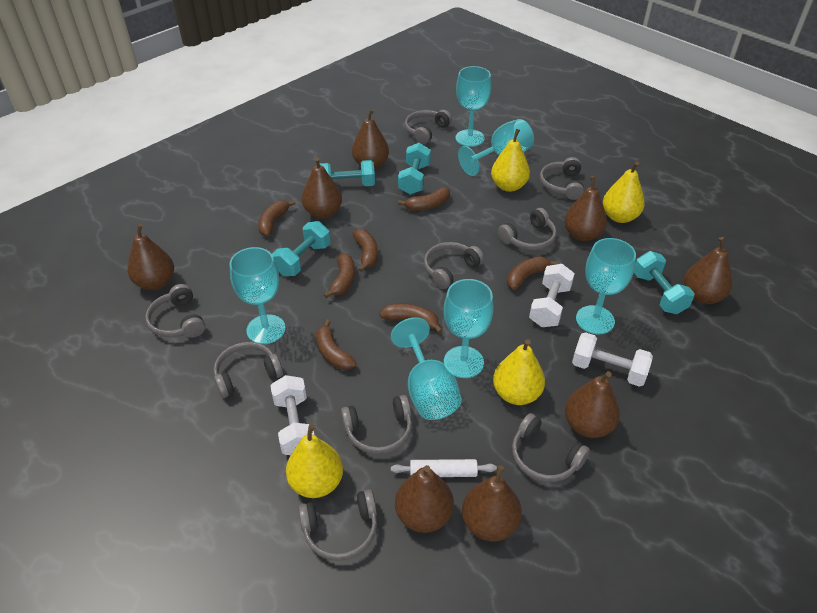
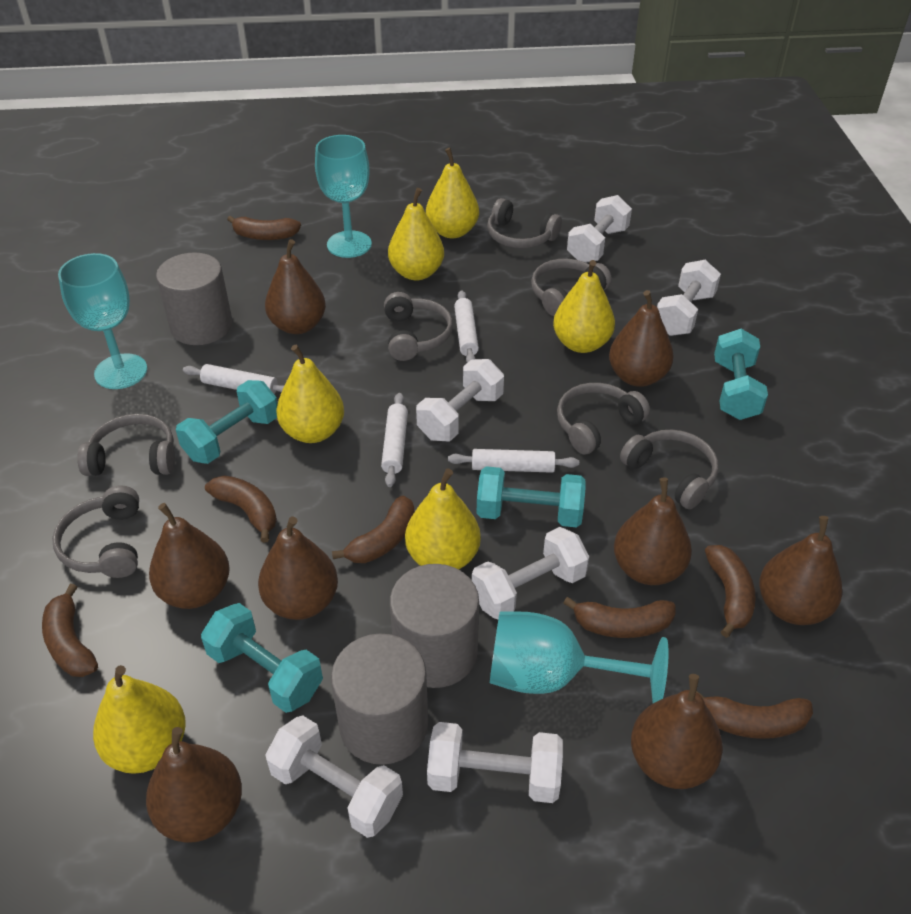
grey cylinder: 0 -> 3
grey headphones: 9 -> 7
turquoise goblet: 6 -> 3
white dumbbell: 3 -> 6
white rolling pin: 1 -> 4
yellow pear: 4 -> 6

